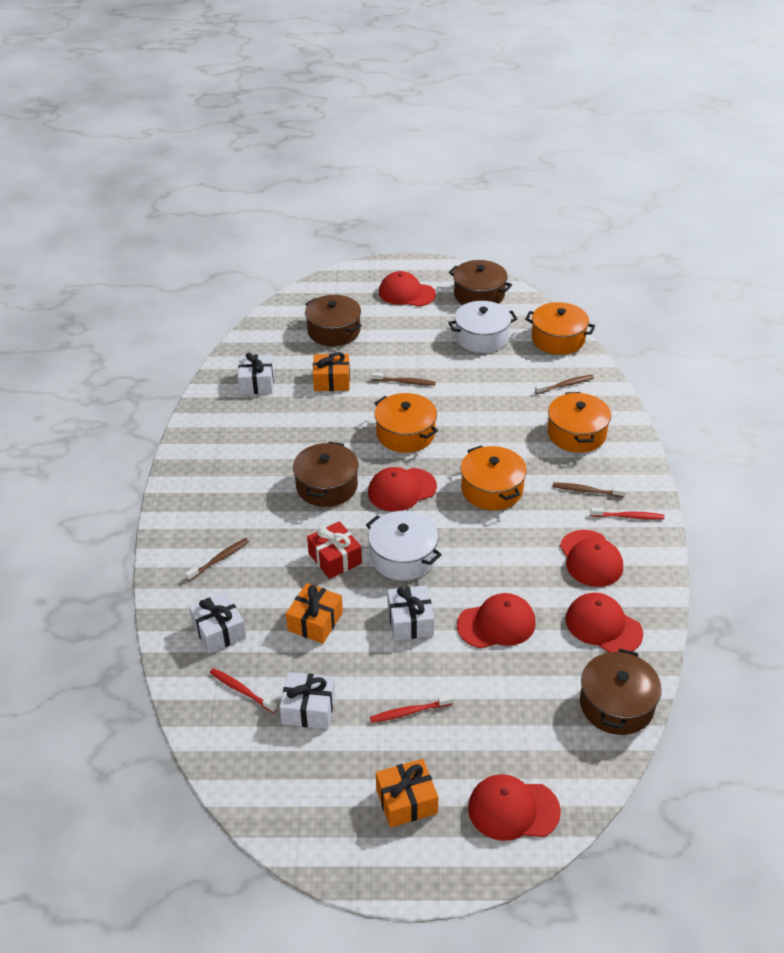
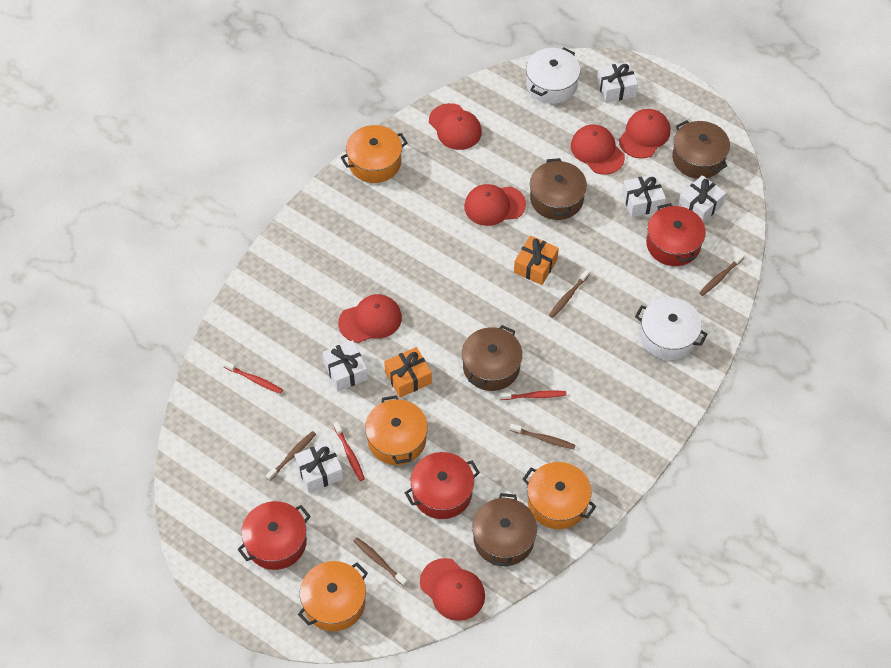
brown toothbrush: 4 -> 5
orange gift: 3 -> 2
red gift: 1 -> 0
red pot: 0 -> 3
white gift: 4 -> 5

